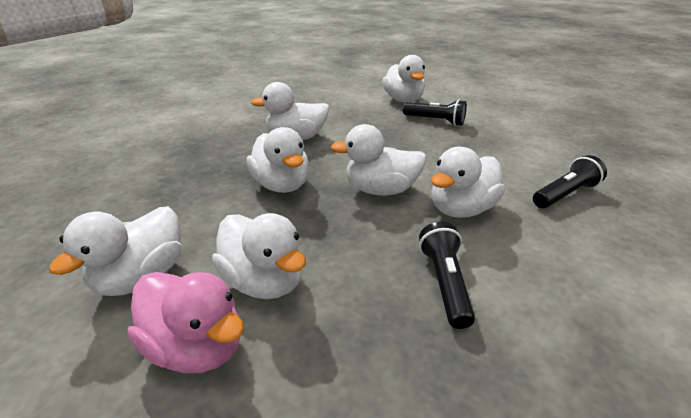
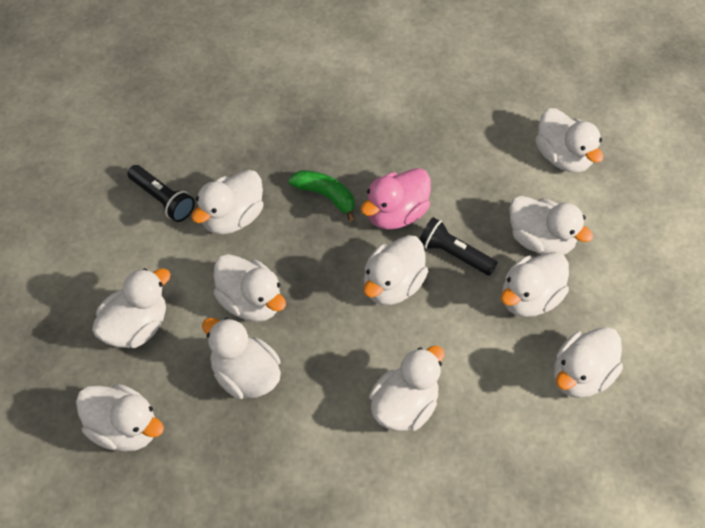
black flashlight: 3 -> 2
green banana: 0 -> 1
white duck: 7 -> 11

